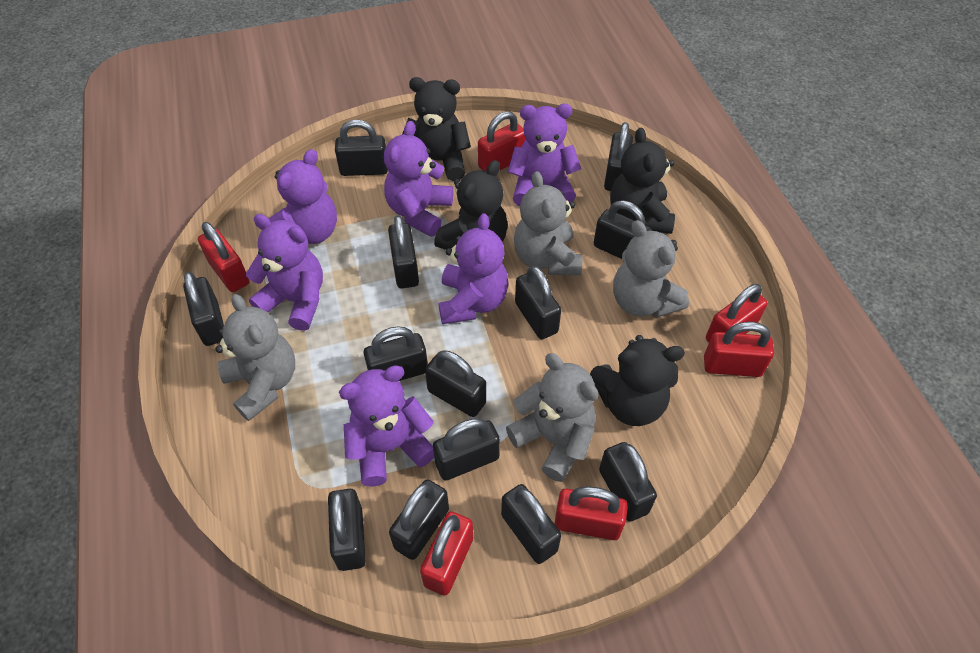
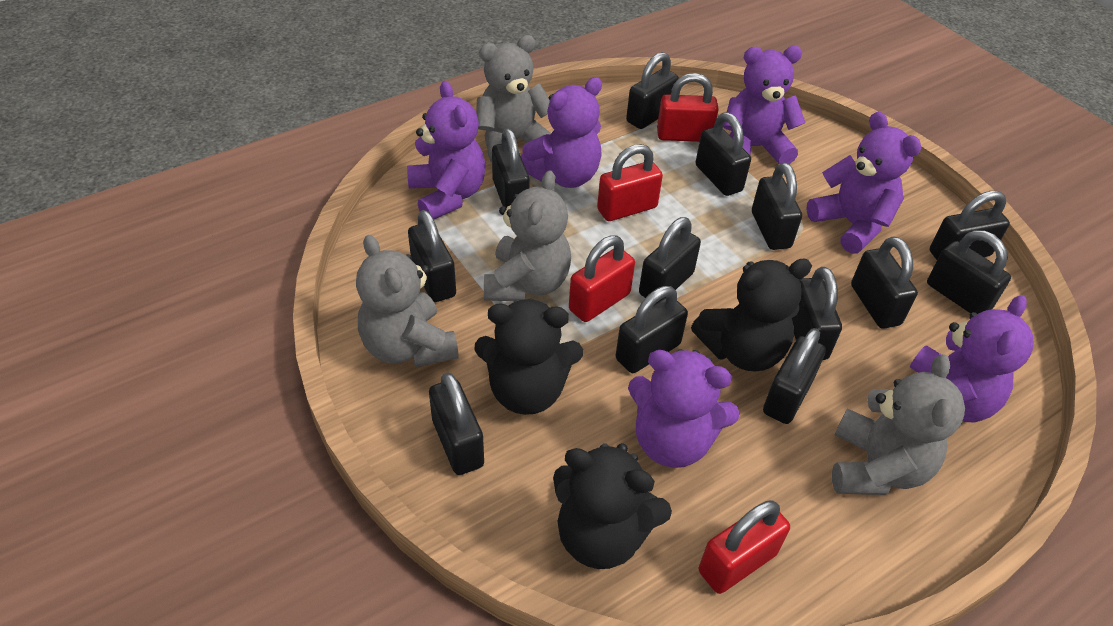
black teddy bear: 4 -> 3
red padlock: 6 -> 4

